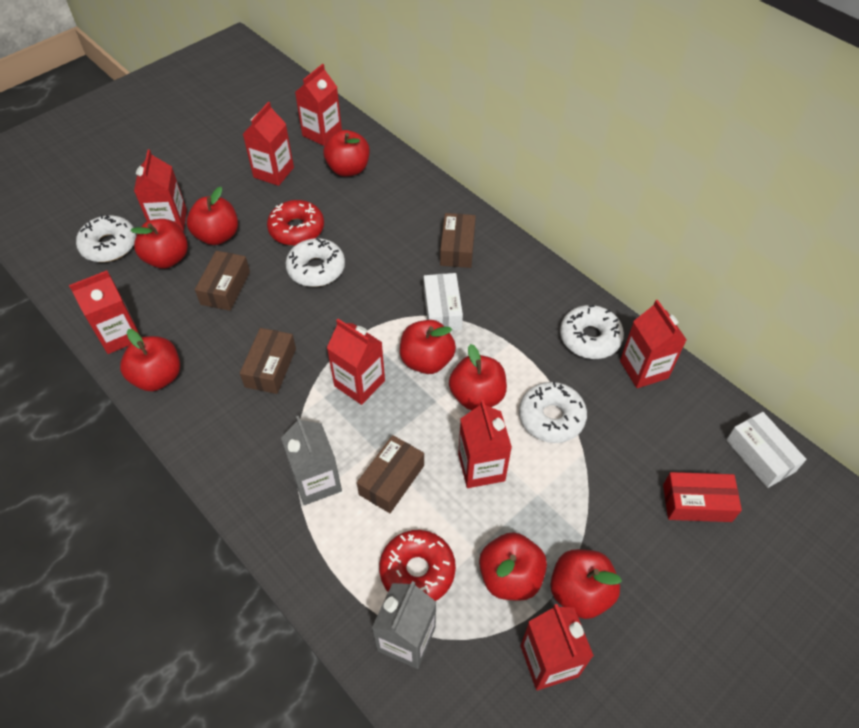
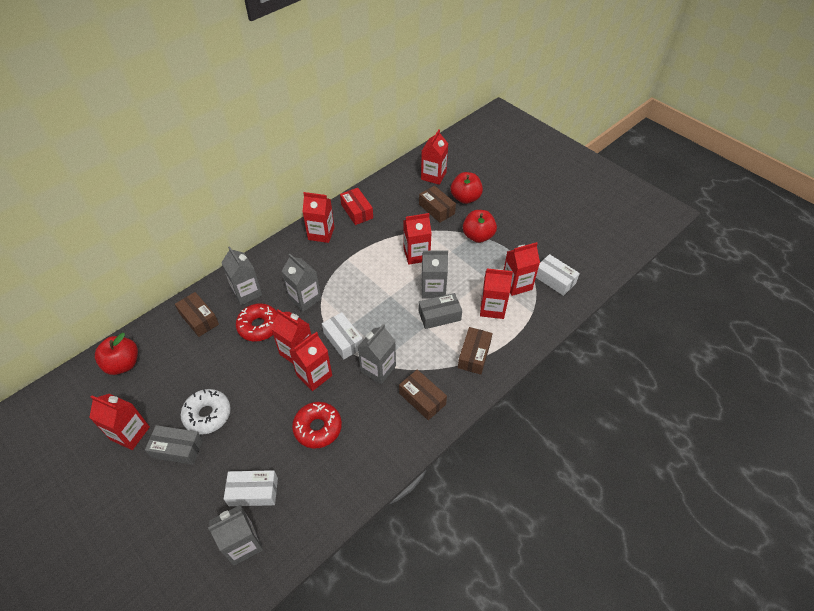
grey box: 0 -> 2
grey carton: 2 -> 5
red apple: 8 -> 3
white box: 2 -> 3
white donut: 4 -> 1

